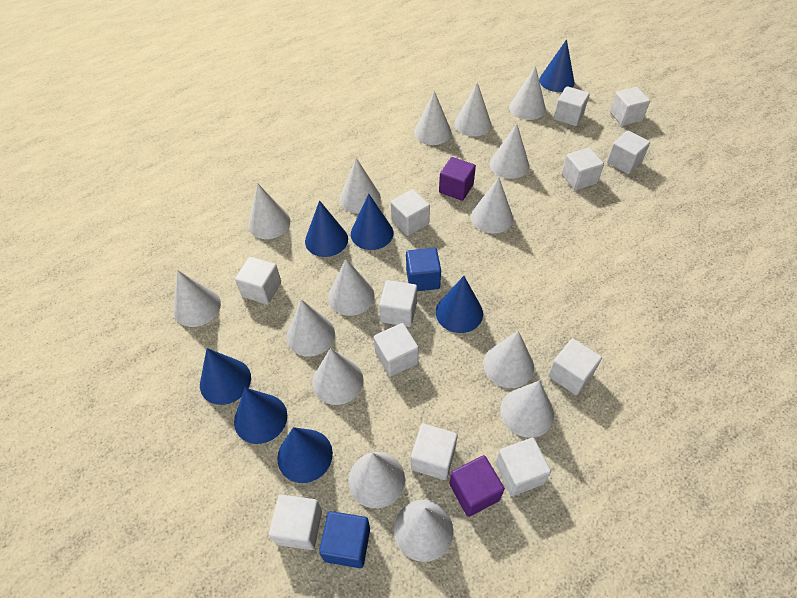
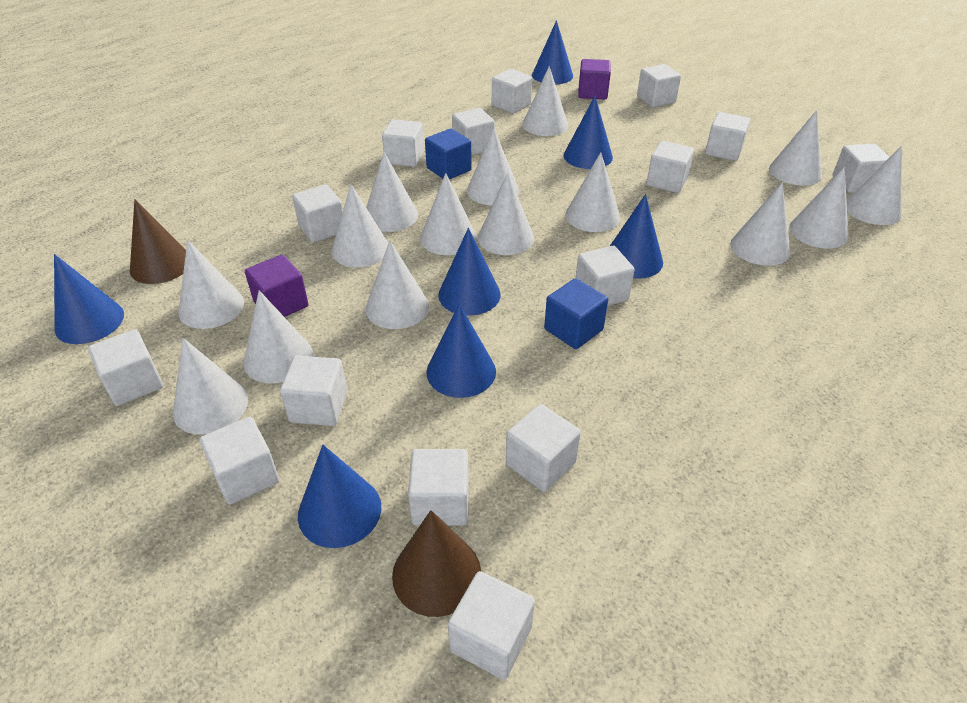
brown cone: 0 -> 2
white cube: 12 -> 15

